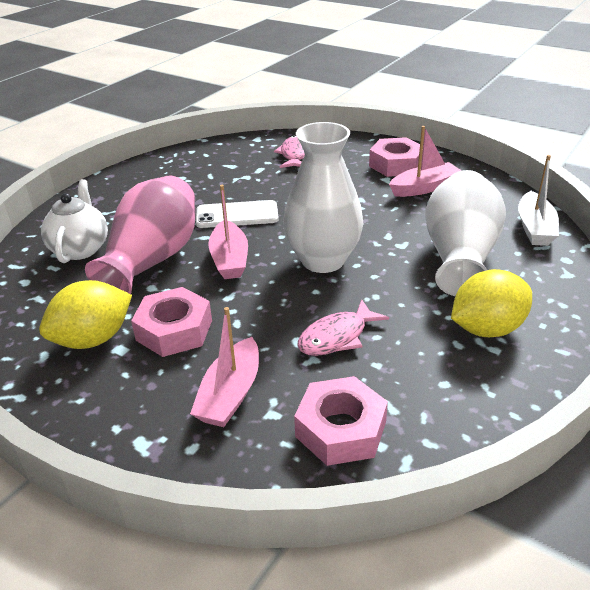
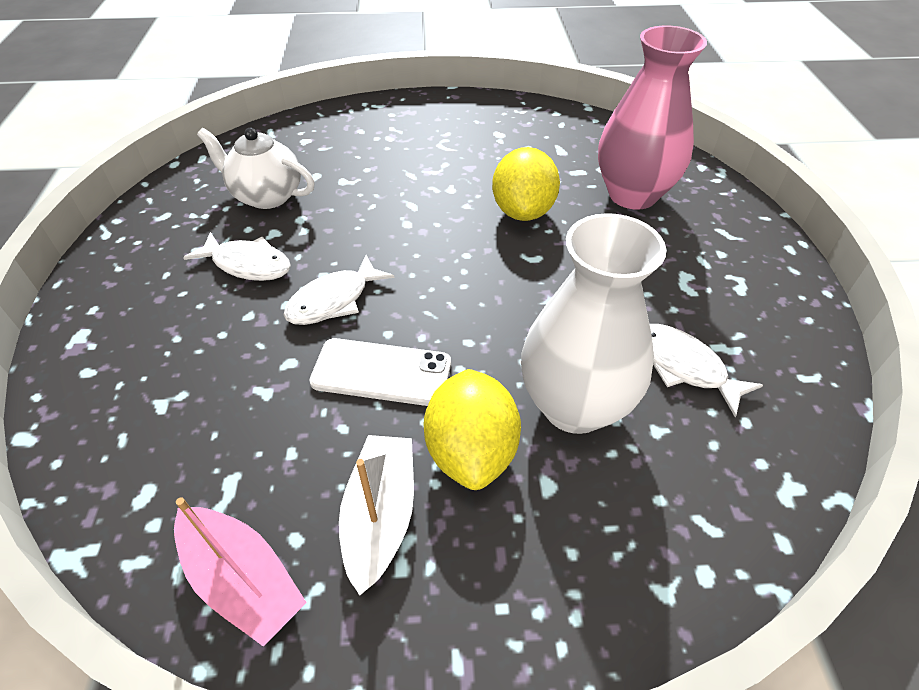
pink boat: 3 -> 1
pink fish: 2 -> 0
pink nut: 3 -> 0
white fish: 0 -> 3
white vase: 2 -> 1

